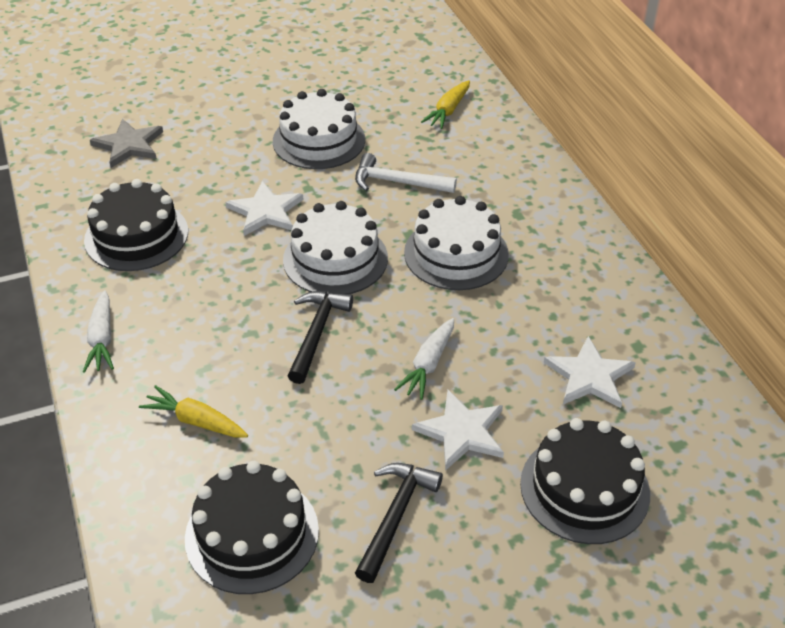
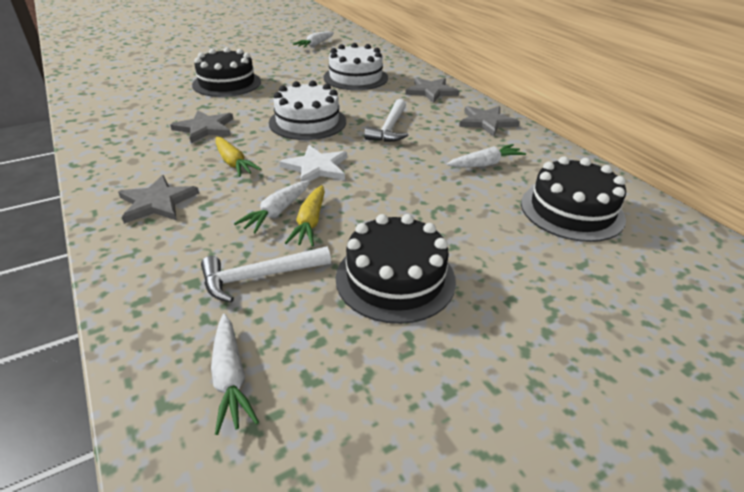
black hammer: 2 -> 0
grey star: 1 -> 4
white cake: 3 -> 2
white carrot: 2 -> 4
white hammer: 1 -> 2
white star: 3 -> 1

